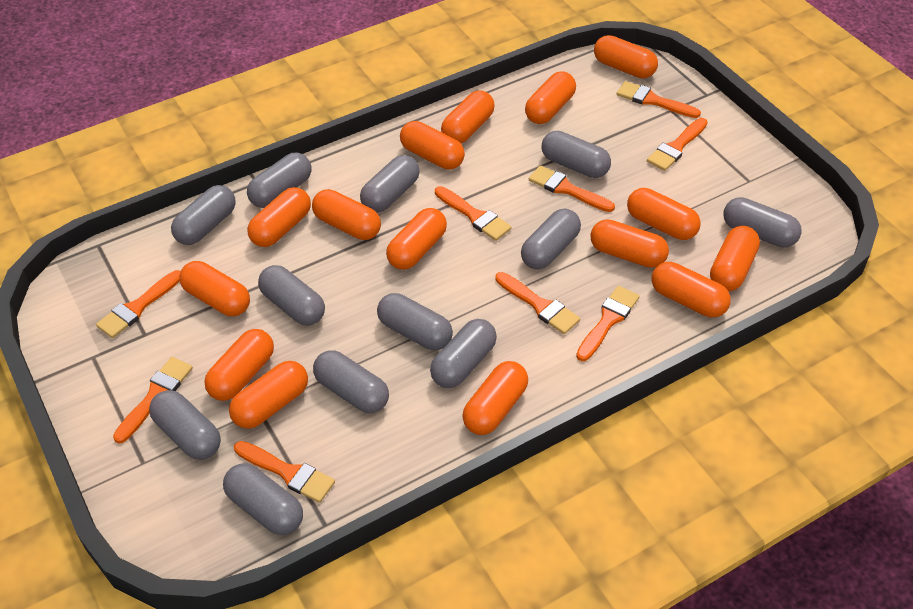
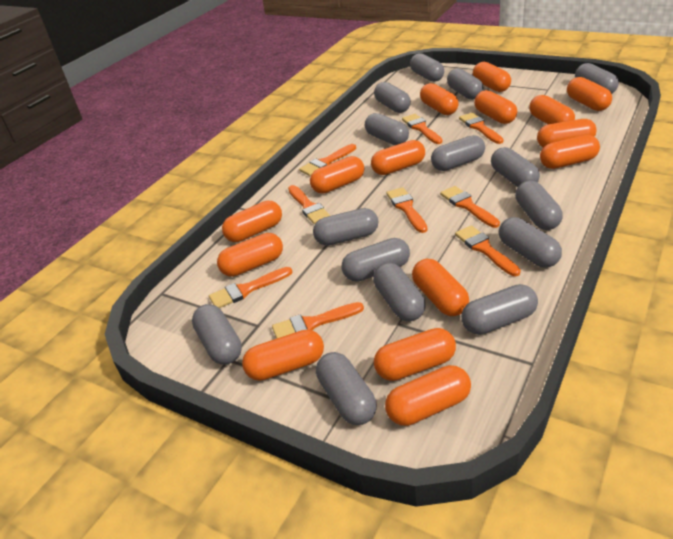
grey capsule: 12 -> 15

